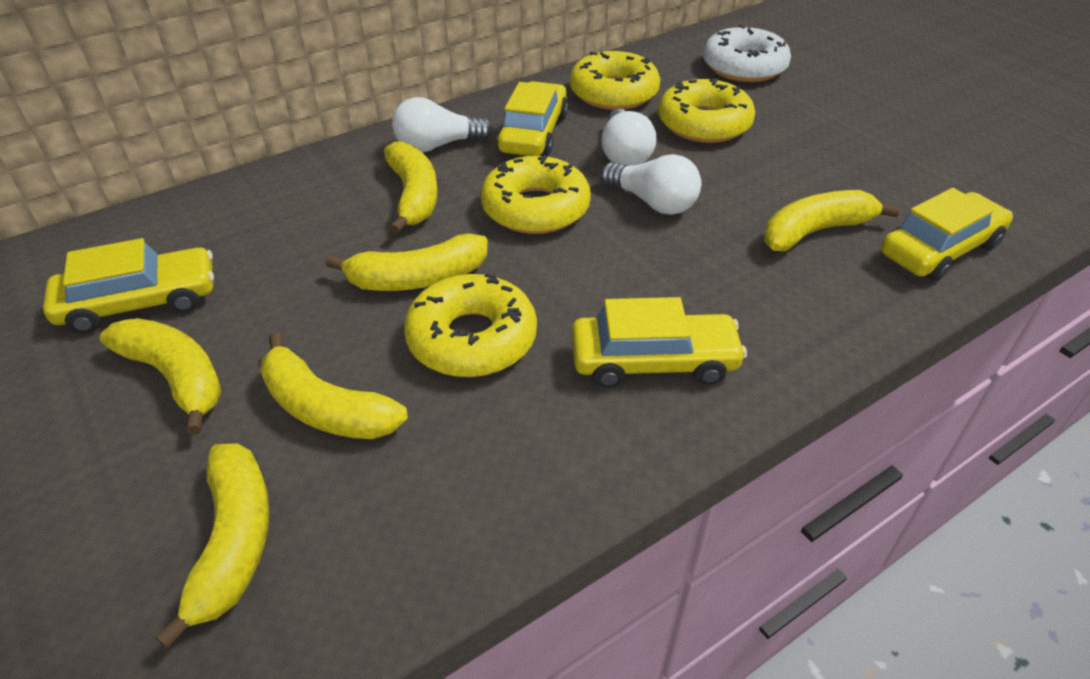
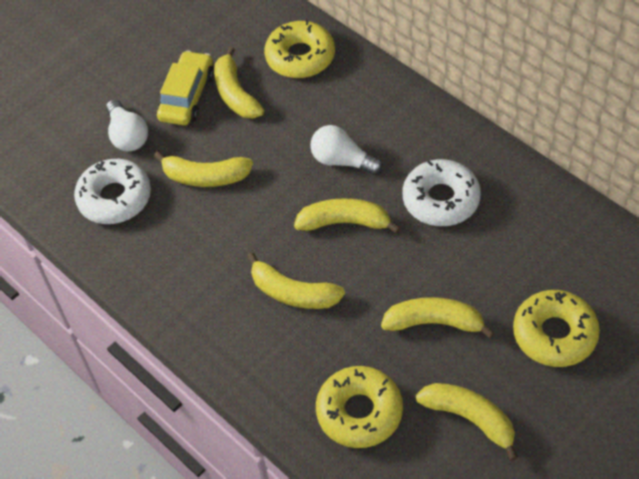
white donut: 1 -> 2
white light bulb: 3 -> 2
yellow car: 4 -> 1
yellow donut: 4 -> 3

